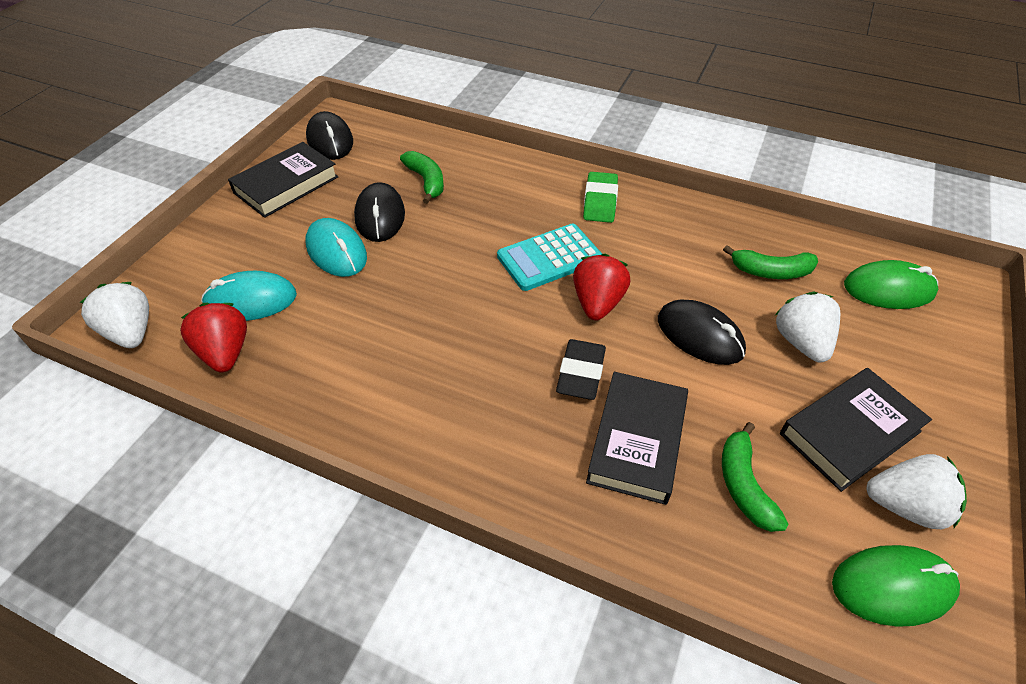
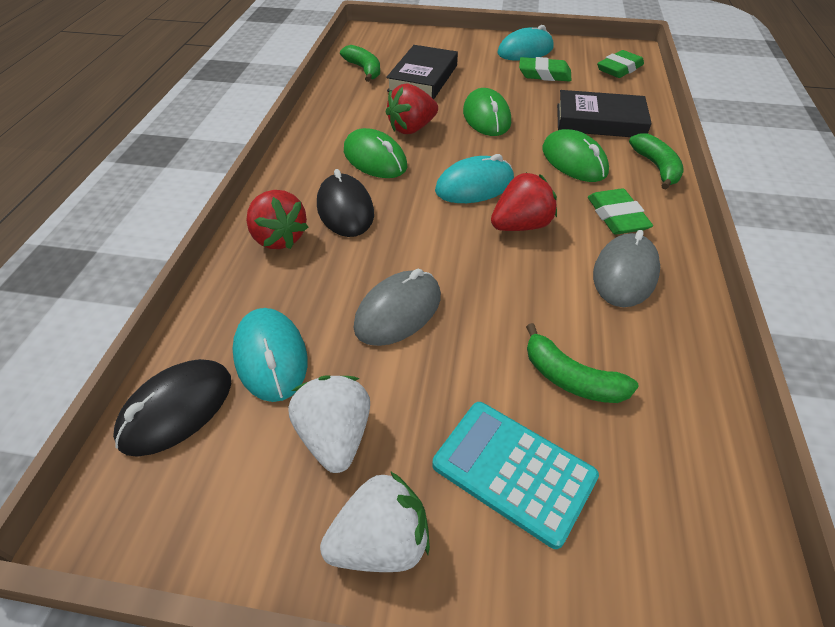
black book: 3 -> 2
black eraser: 1 -> 0
black mouse: 3 -> 2
green eraser: 1 -> 3
green mouse: 2 -> 3
grey mouse: 0 -> 2
red strawberry: 2 -> 3
turquoise mouse: 2 -> 3
white strawberry: 3 -> 2

